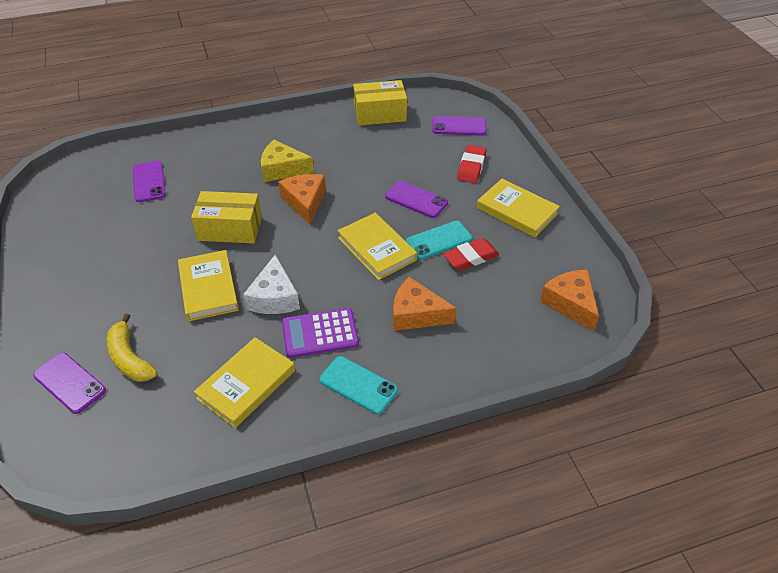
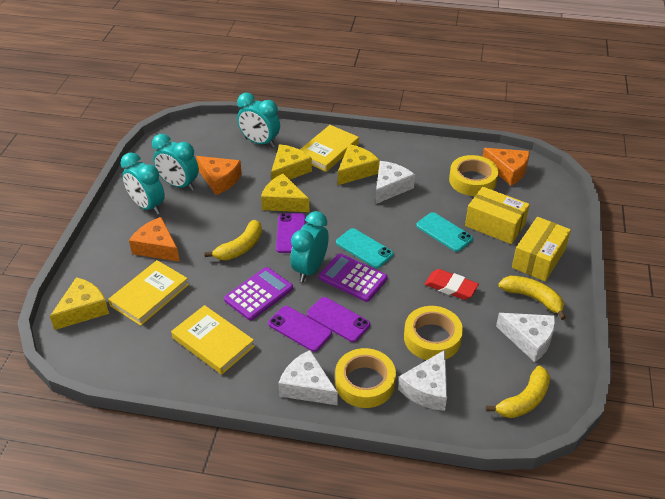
purple calculator: 1 -> 2
purple phone: 4 -> 3
red eraser: 2 -> 1
turquoise clock: 0 -> 4
white cheese: 1 -> 4
yellow banana: 1 -> 3
yellow book: 4 -> 3
yellow cheese: 1 -> 4
yellow tape: 0 -> 3

